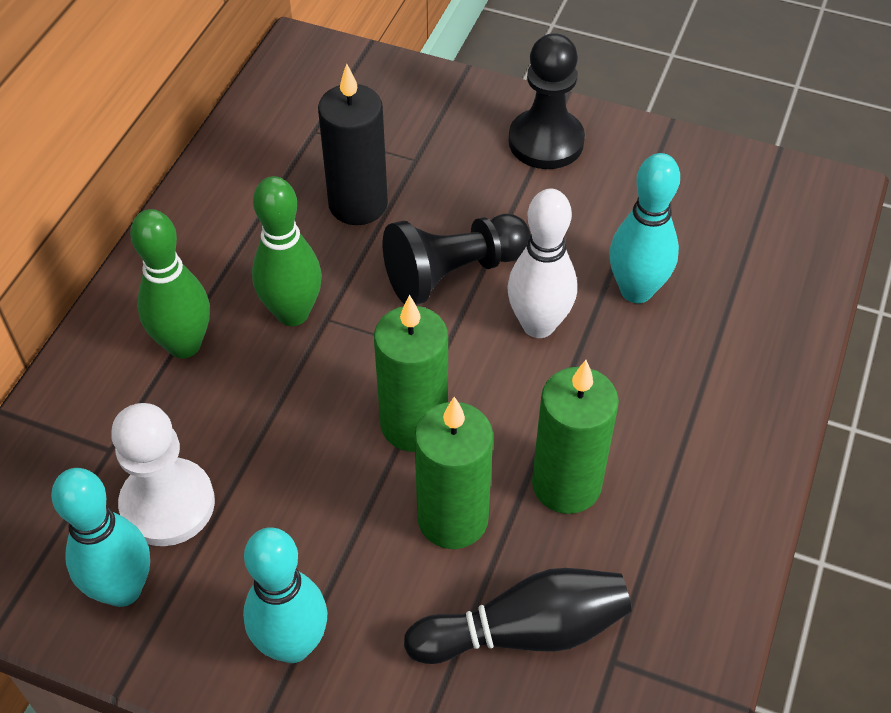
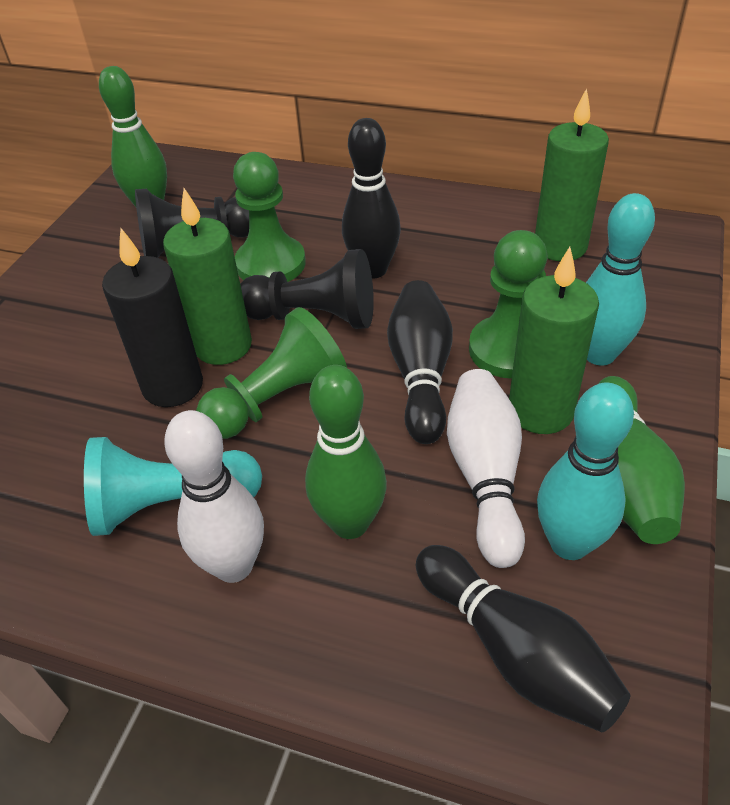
black bowling pin: 1 -> 3
green bowling pin: 2 -> 3
green pawn: 0 -> 3
turquoise bowling pin: 3 -> 2
turquoise pawn: 0 -> 1
white bowling pin: 1 -> 2
white pawn: 1 -> 0

